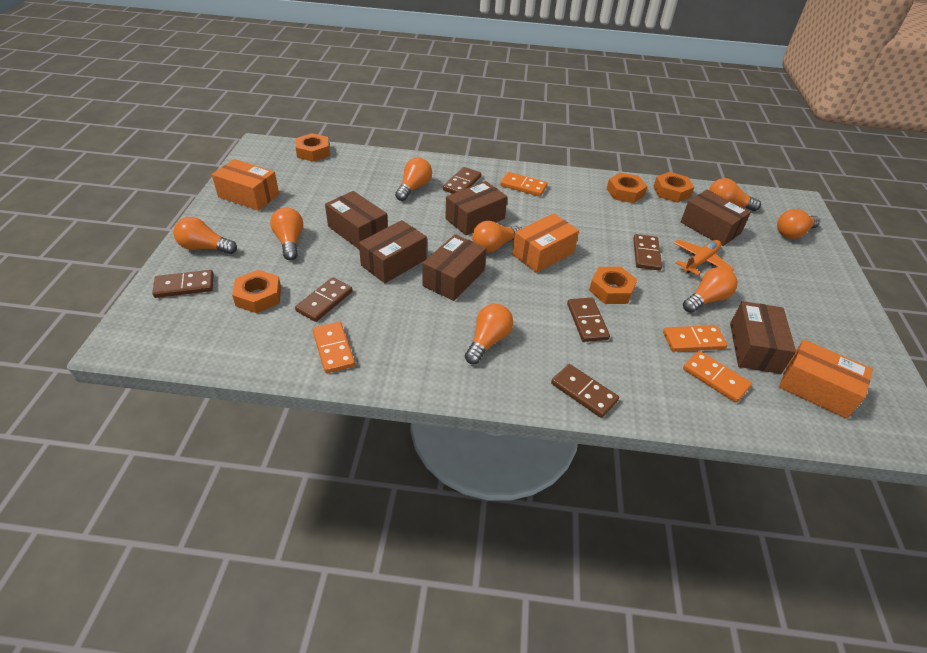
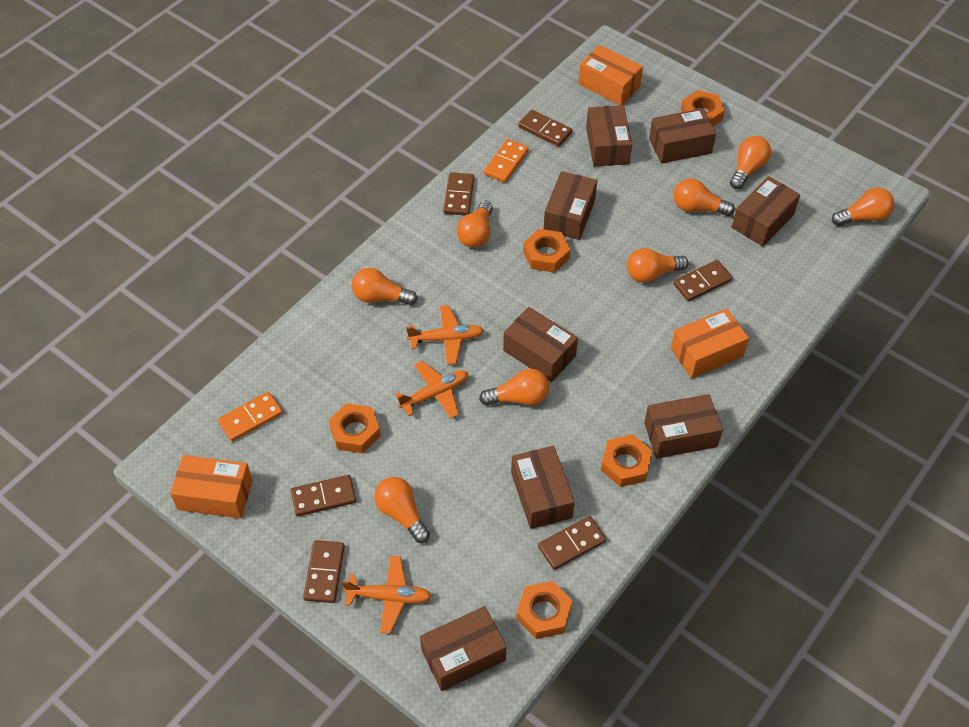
brown box: 6 -> 8
orange domino: 4 -> 2
orange plane: 1 -> 3

